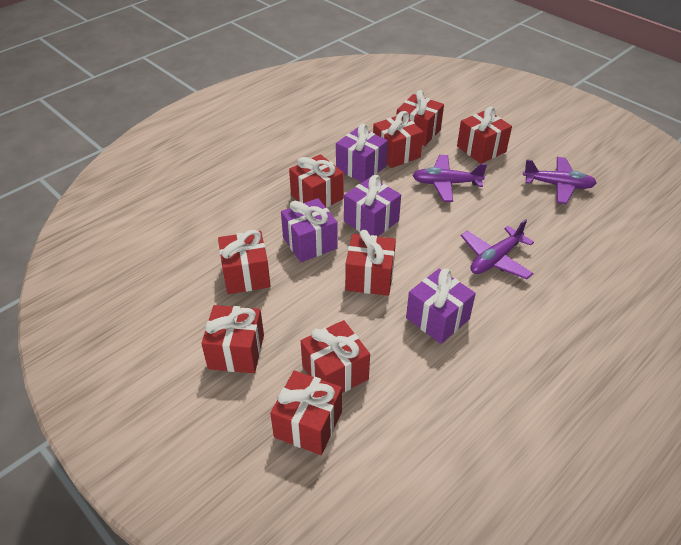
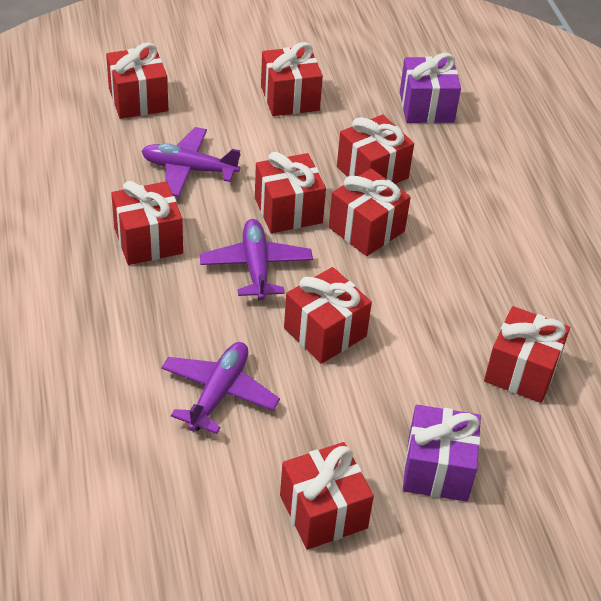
purple gift: 4 -> 2

